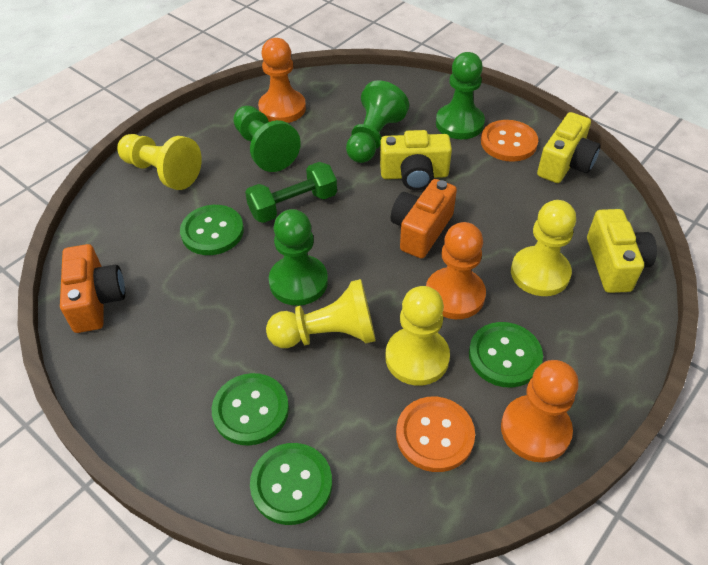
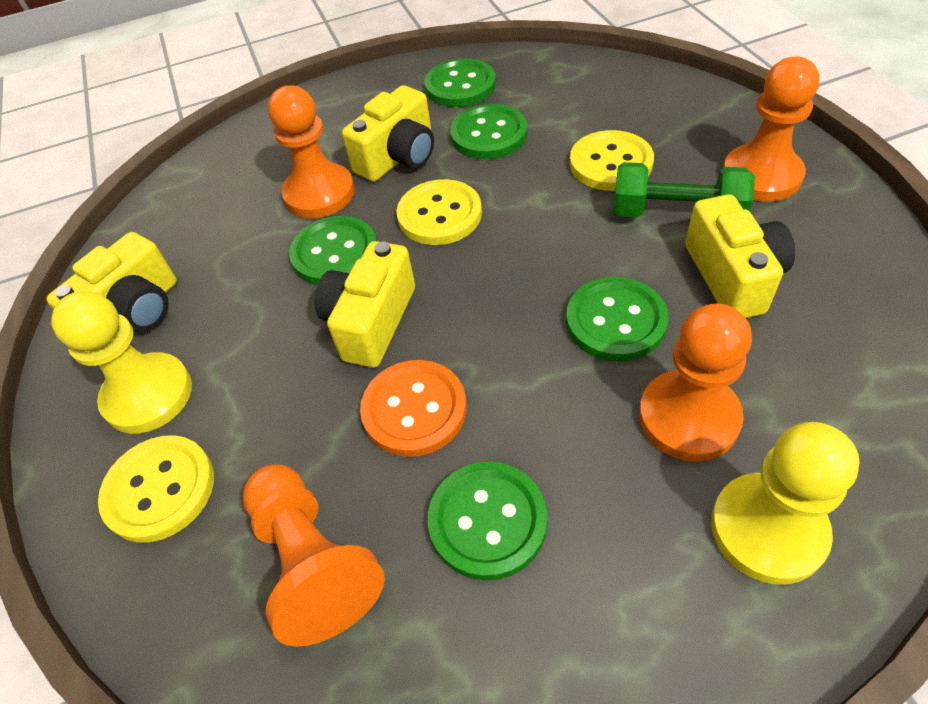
green button: 4 -> 5
green pawn: 4 -> 0
orange button: 2 -> 1
orange camera: 2 -> 0
orange pawn: 3 -> 4
yellow button: 0 -> 3
yellow camera: 3 -> 4
yellow pawn: 4 -> 2

